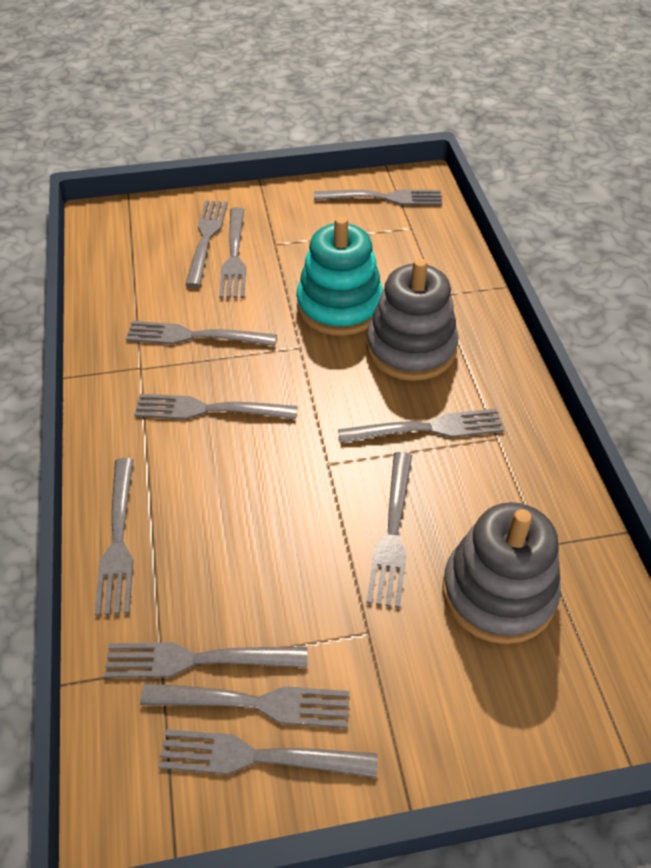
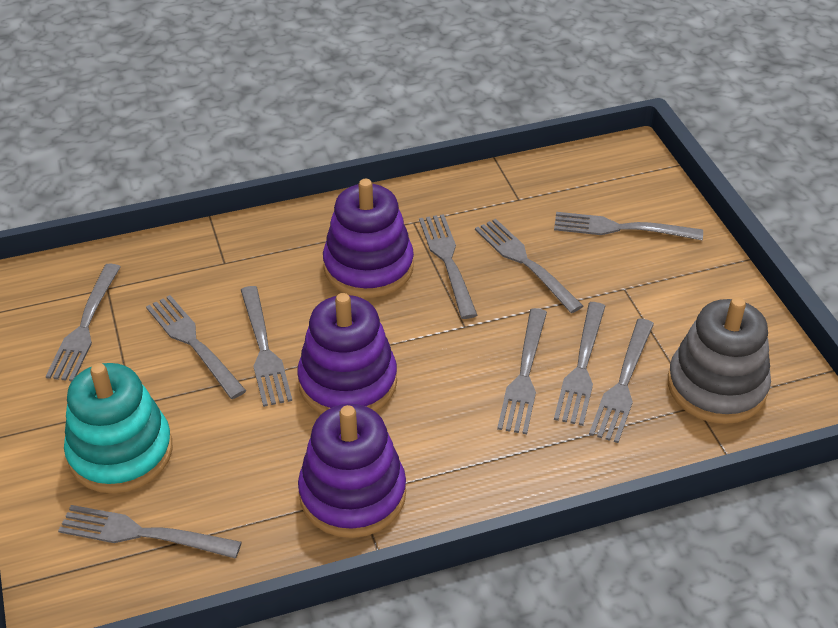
grey fork: 11 -> 10
grey stacking toy: 2 -> 1
purple stacking toy: 0 -> 3

